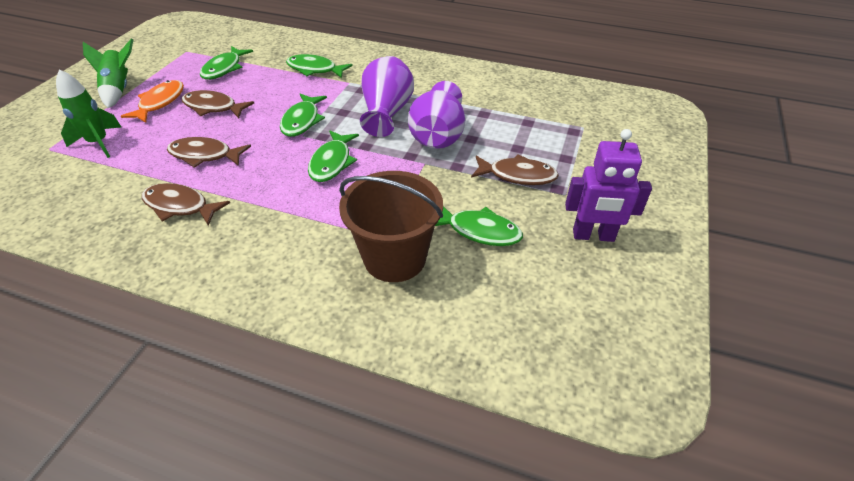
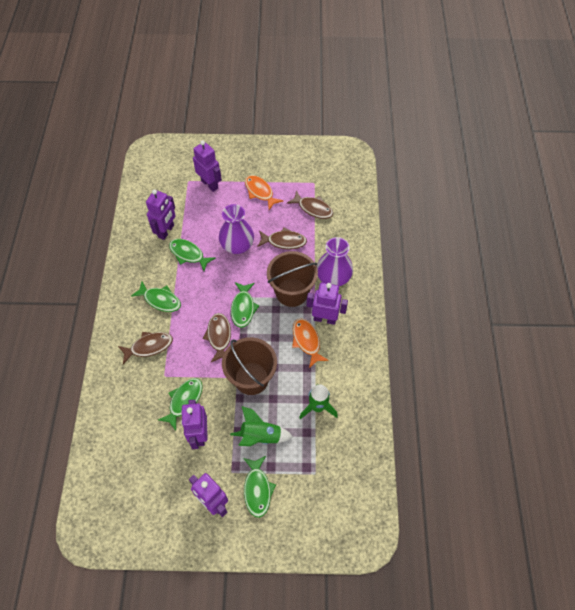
brown bucket: 1 -> 2
orange fish: 1 -> 2
purple robot: 1 -> 5

